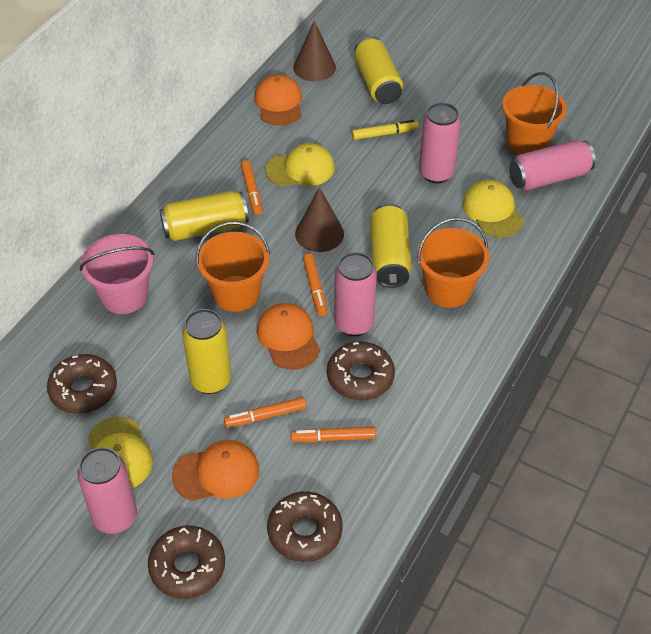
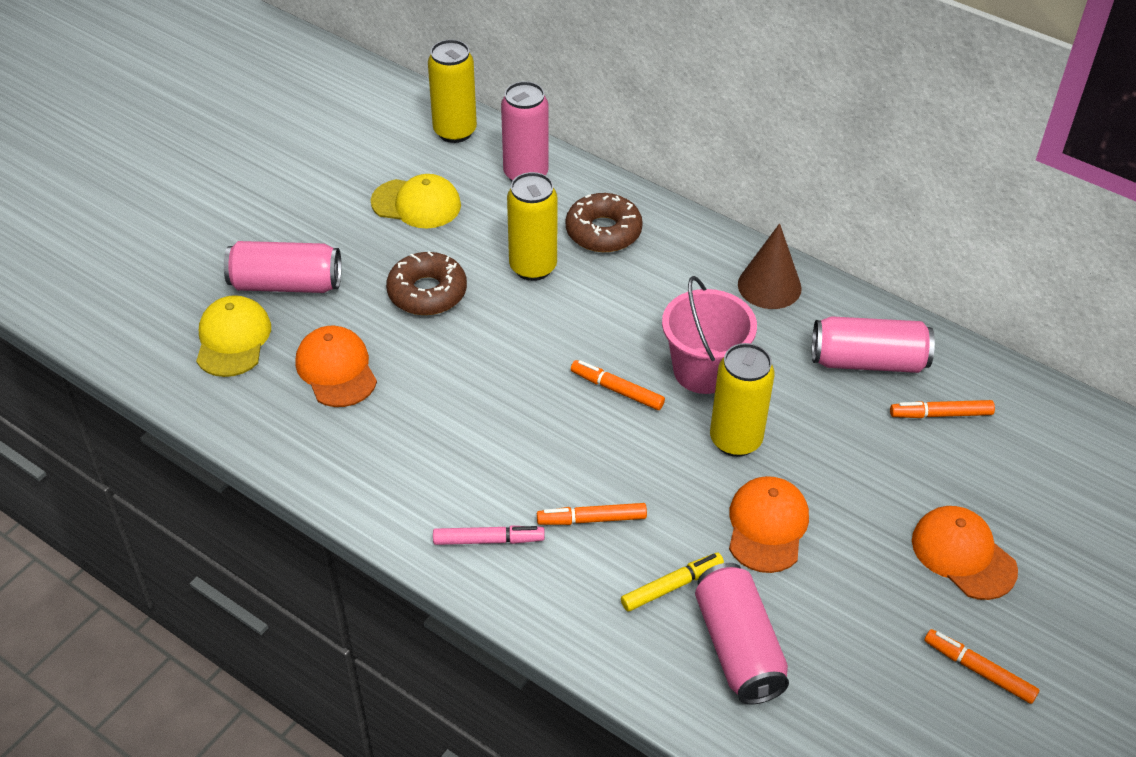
brown cone: 2 -> 1
brown donut: 4 -> 2
orange bucket: 3 -> 0
pink marker: 0 -> 1
yellow can: 4 -> 3
yellow cap: 3 -> 2

